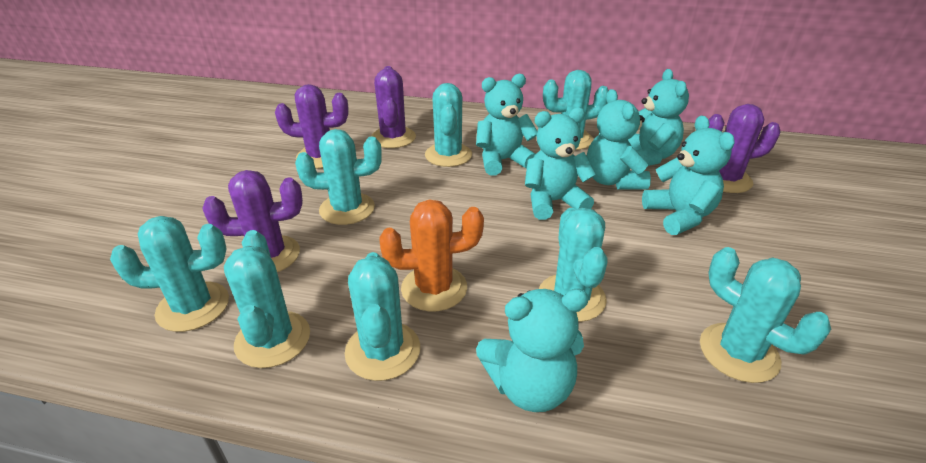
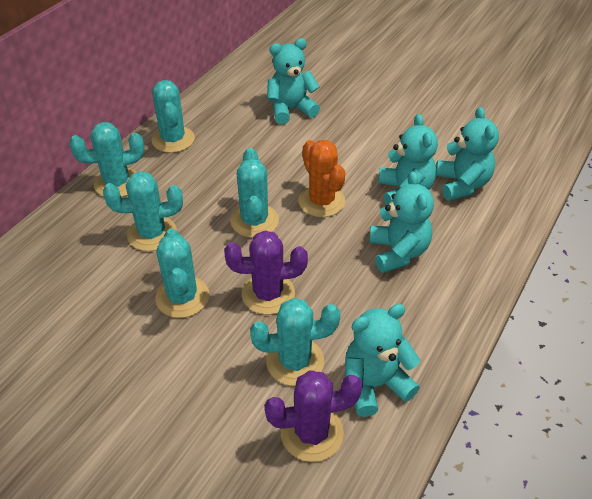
purple cactus: 4 -> 2
turquoise cactus: 8 -> 6
turquoise teddy bear: 6 -> 5

